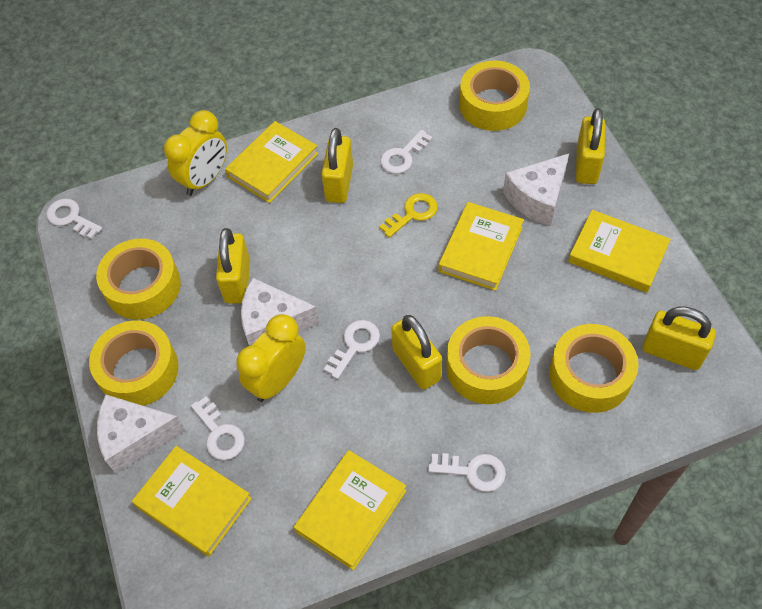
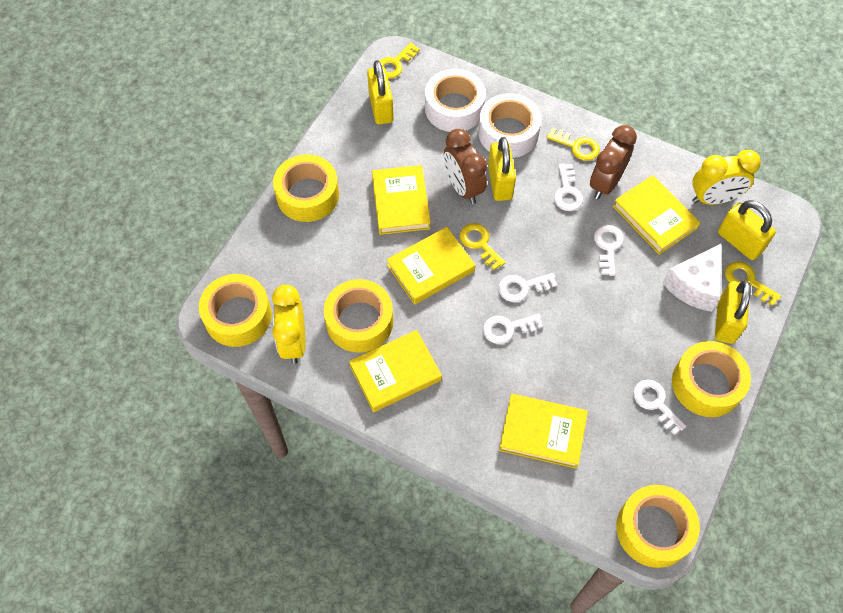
brown clock: 0 -> 2
white cheese: 3 -> 1
white tape: 0 -> 2
yellow key: 1 -> 4
yellow padlock: 5 -> 4

